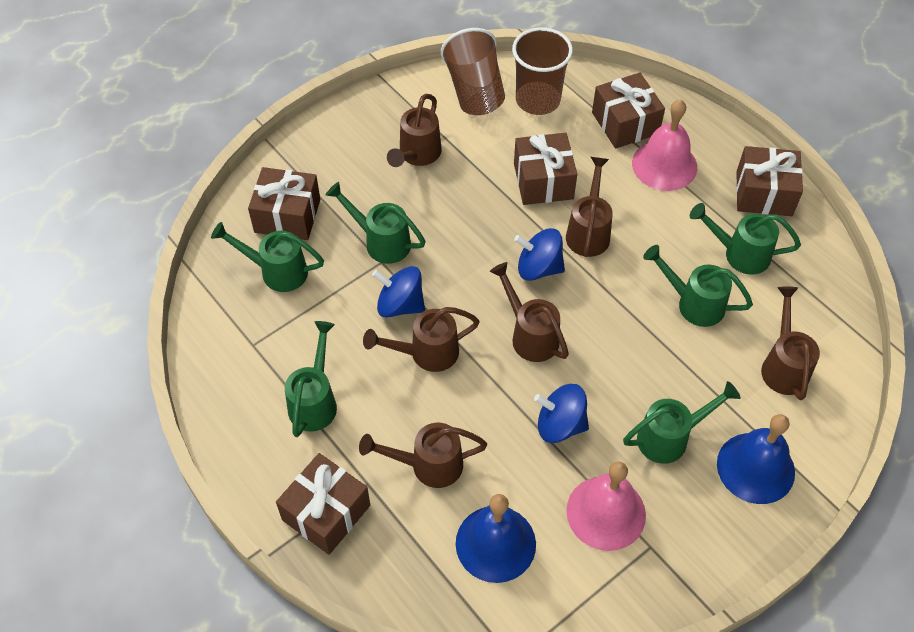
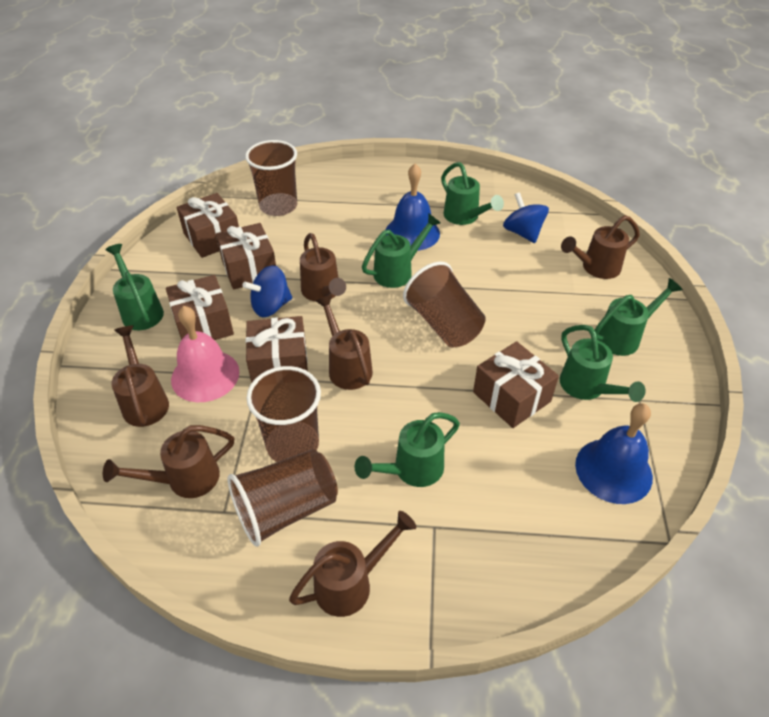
blue spinning top: 3 -> 2
brown cup: 2 -> 4
pink bell: 2 -> 1

